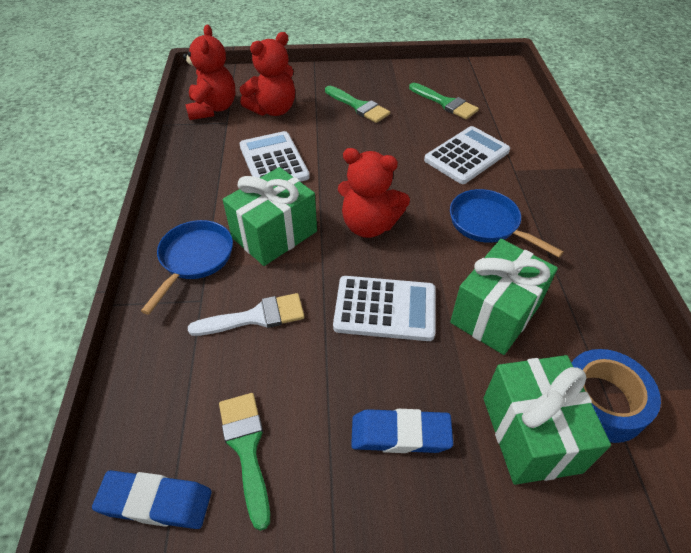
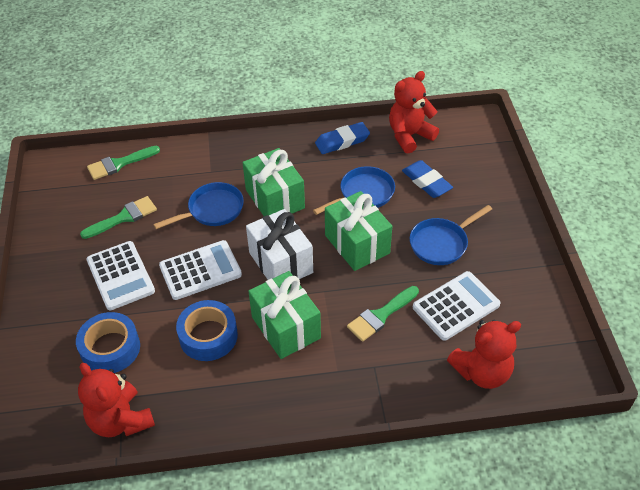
blue pan: 2 -> 3
blue tape: 1 -> 2
white brush: 1 -> 0
white gift: 0 -> 1

